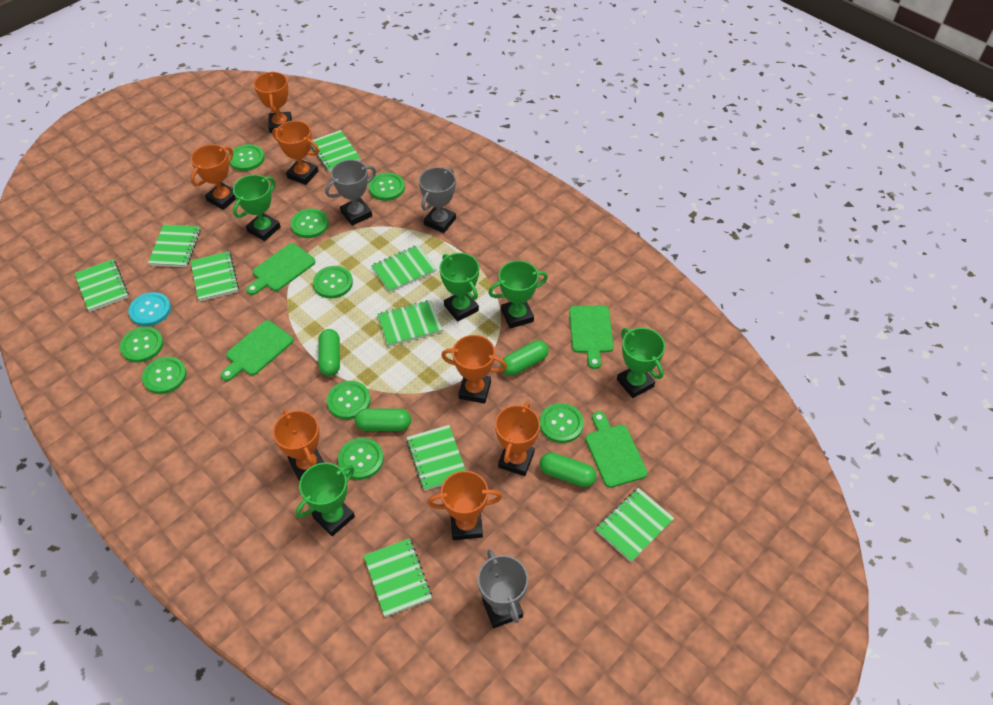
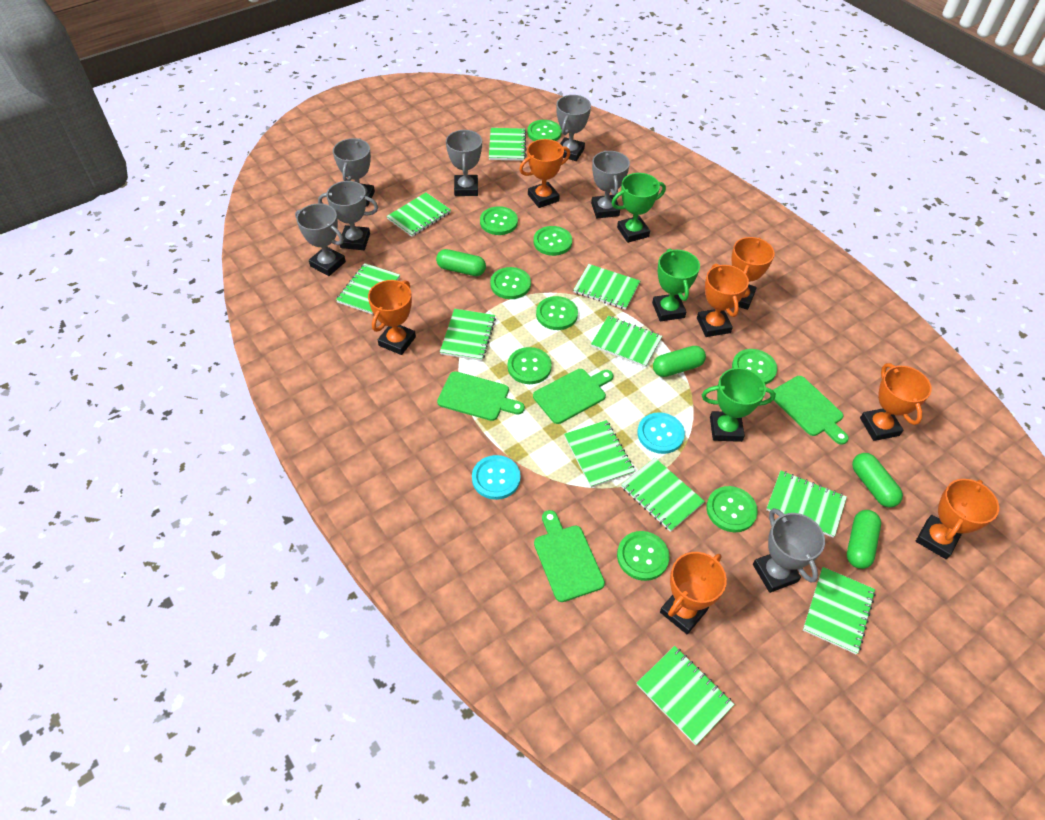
green notebook: 9 -> 11
green trophy: 5 -> 3
grey trophy: 3 -> 7
turquoise button: 1 -> 2

